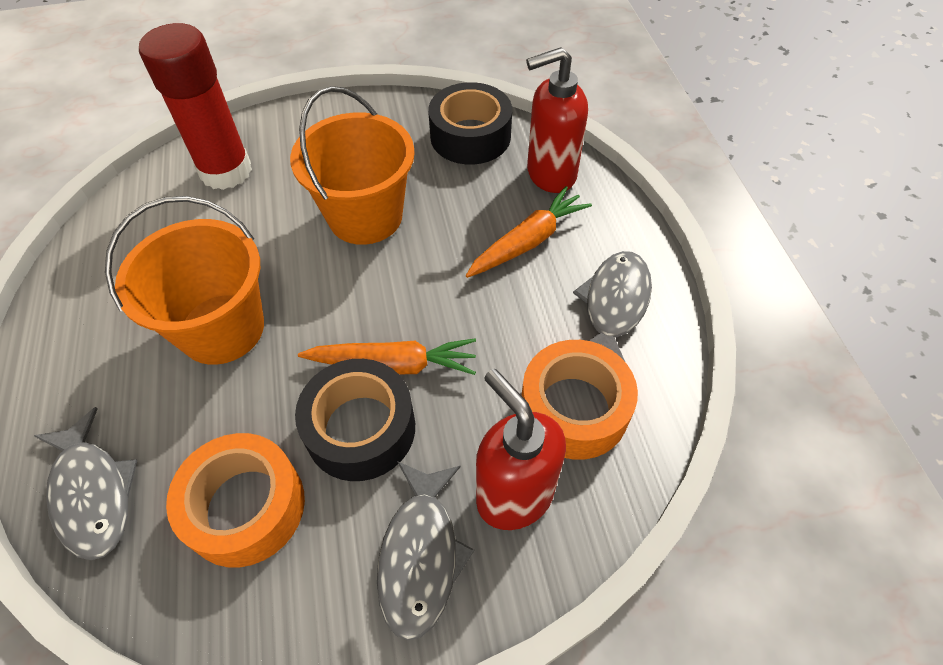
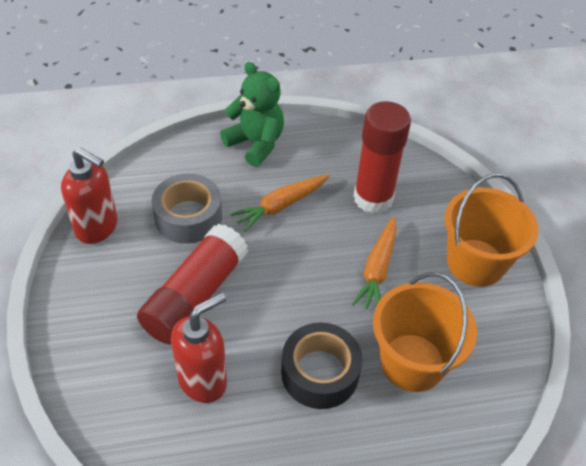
black tape: 2 -> 1
green teddy bear: 0 -> 1
grey fish: 3 -> 0
grey tape: 0 -> 1
orange tape: 2 -> 0
red glue stick: 1 -> 2

